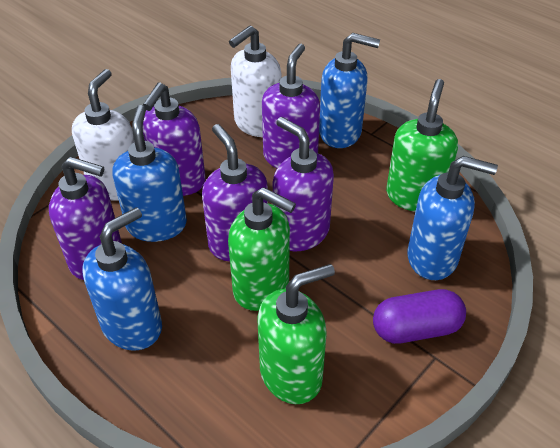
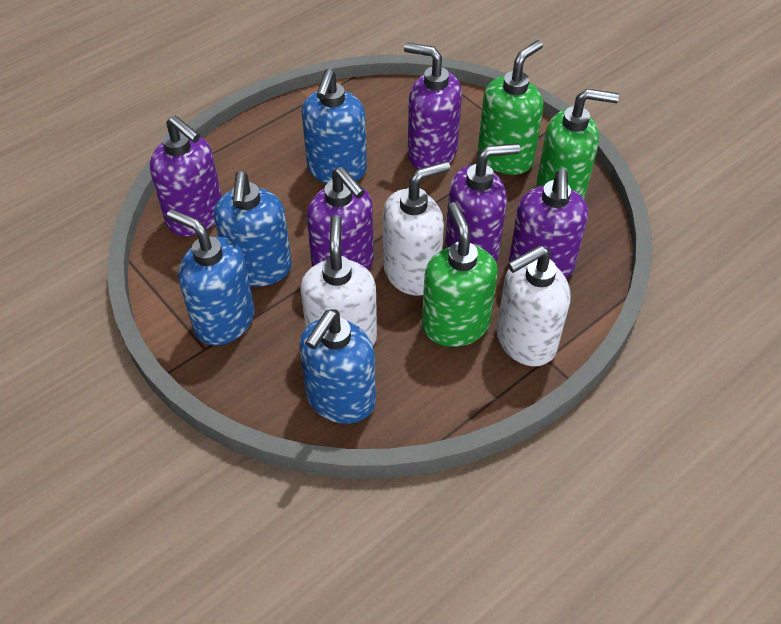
purple capsule: 1 -> 0
white soap dispenser: 2 -> 3

